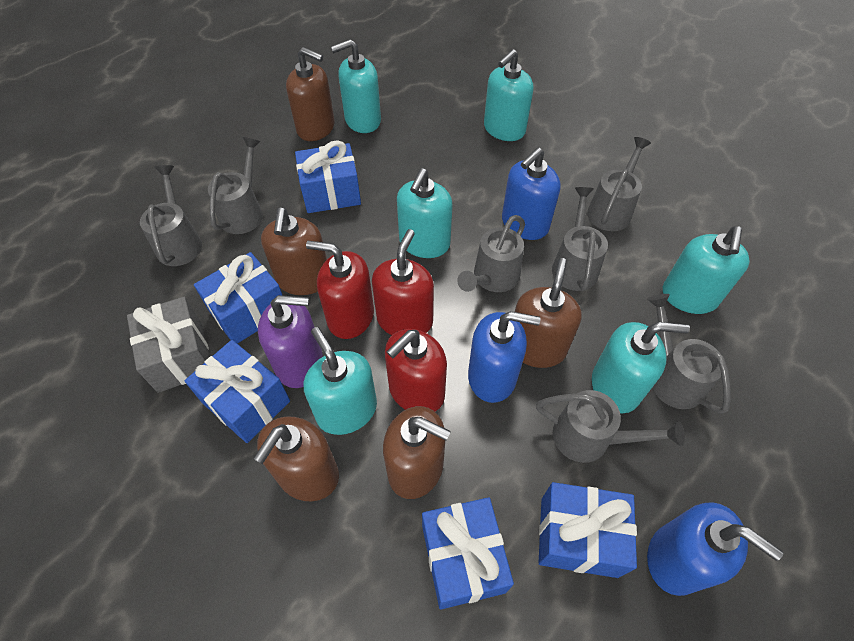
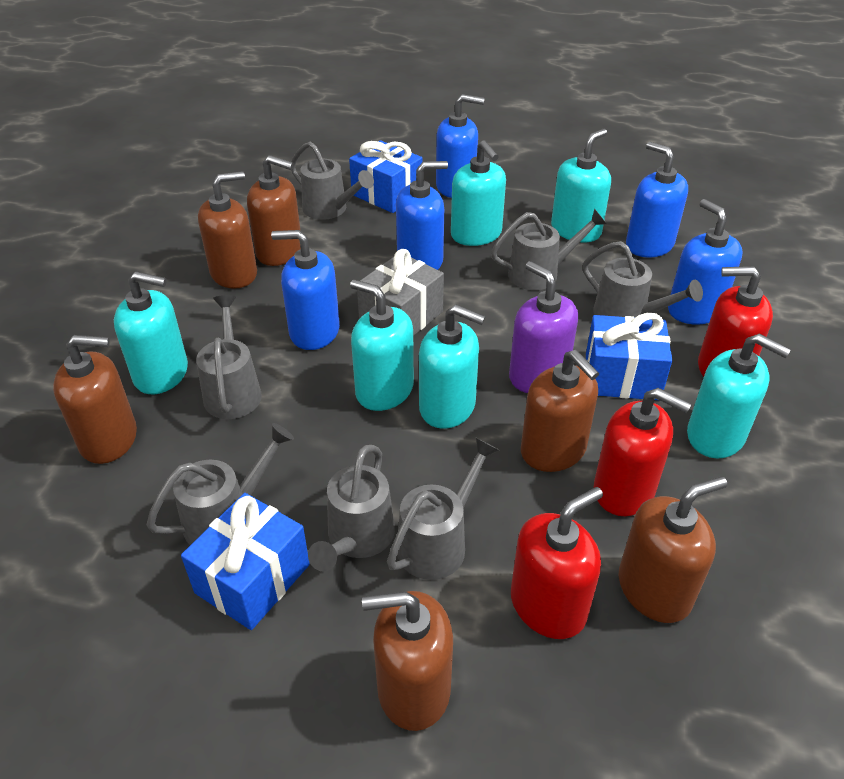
blue gift: 5 -> 3
blue soap dispenser: 3 -> 5
brown soap dispenser: 5 -> 6

